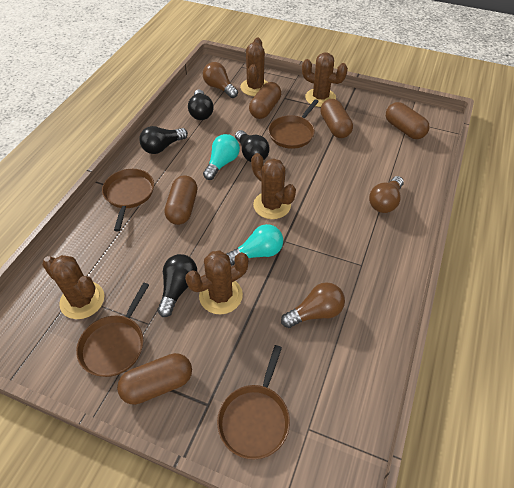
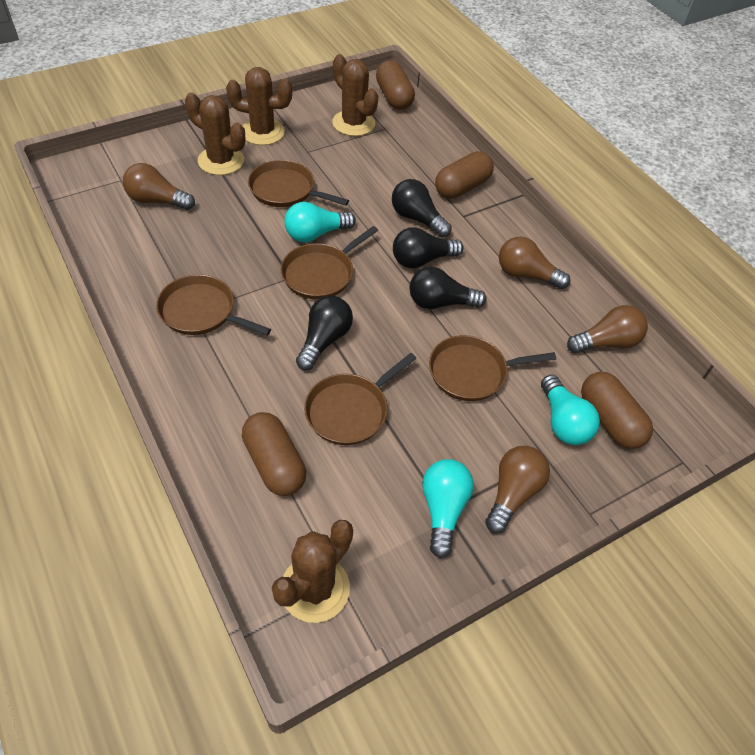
brown cactus: 5 -> 4
brown capsule: 5 -> 4
brown light bulb: 3 -> 4
brown pan: 4 -> 5
turquoise light bulb: 2 -> 3

